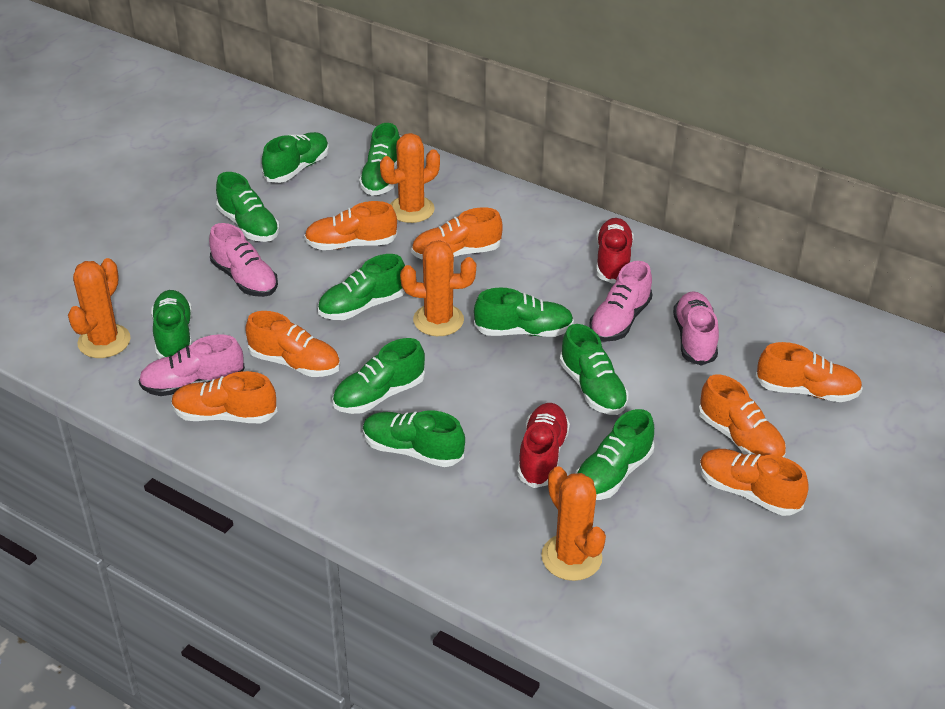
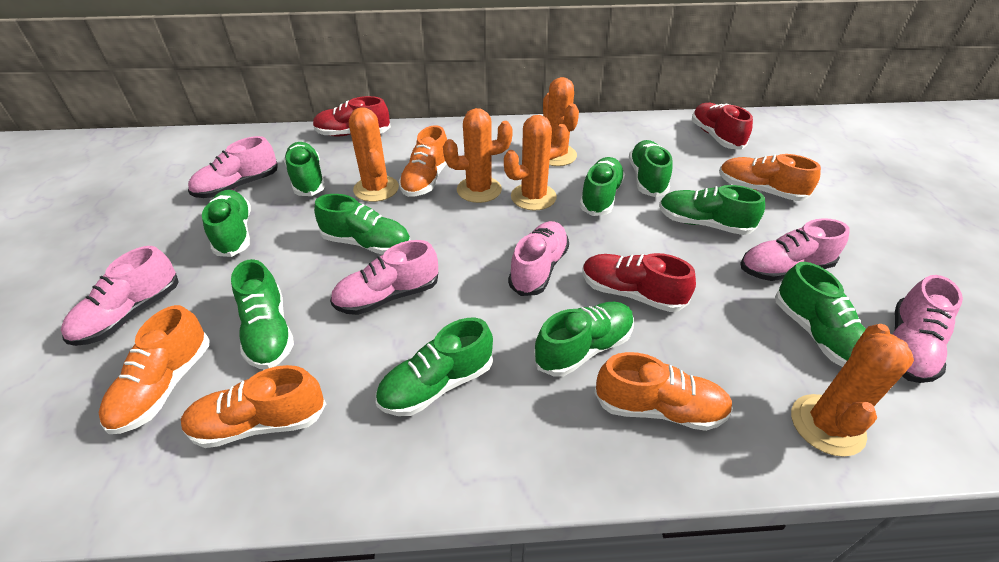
orange cactus: 4 -> 5
orange shoe: 7 -> 5
pink shoe: 4 -> 6
red shoe: 2 -> 3

